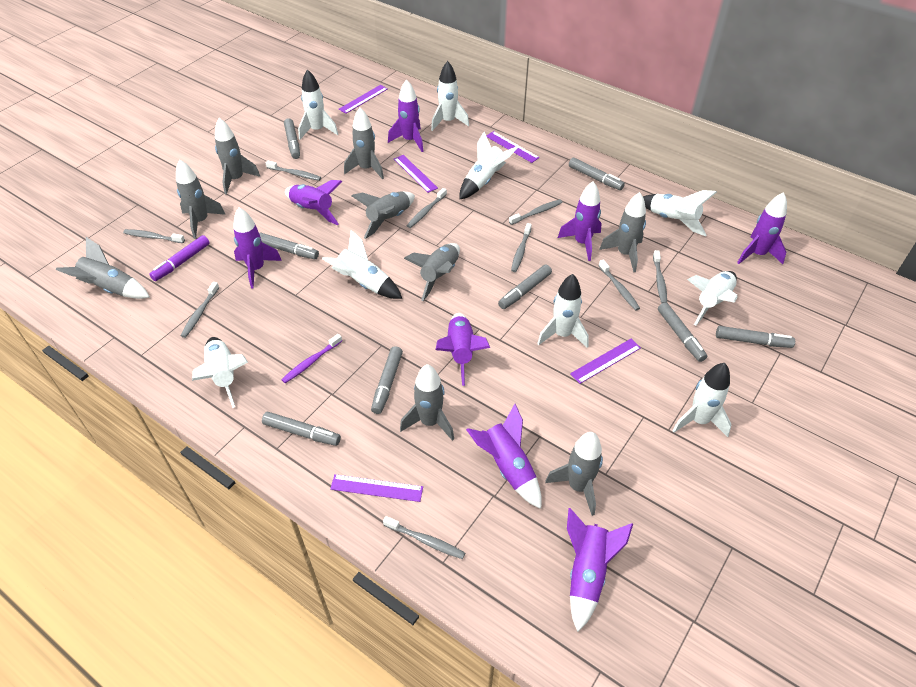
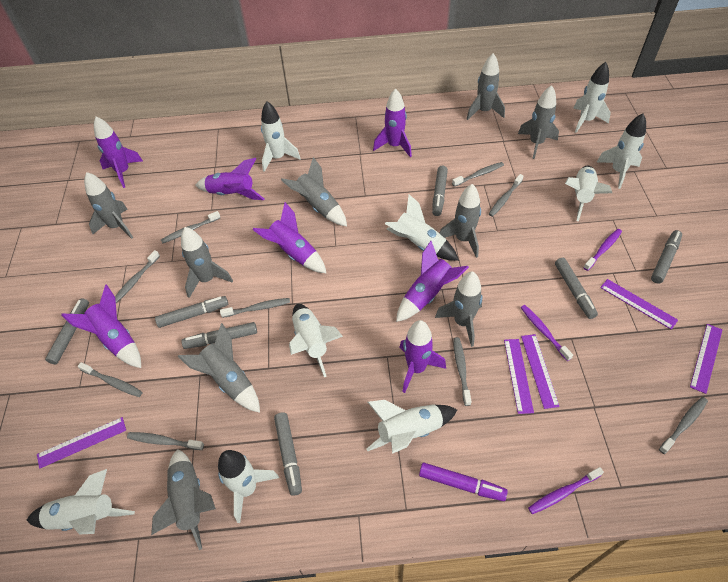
grey marker: 8 -> 7
purple rocket: 8 -> 7
purple toothbrush: 1 -> 3

